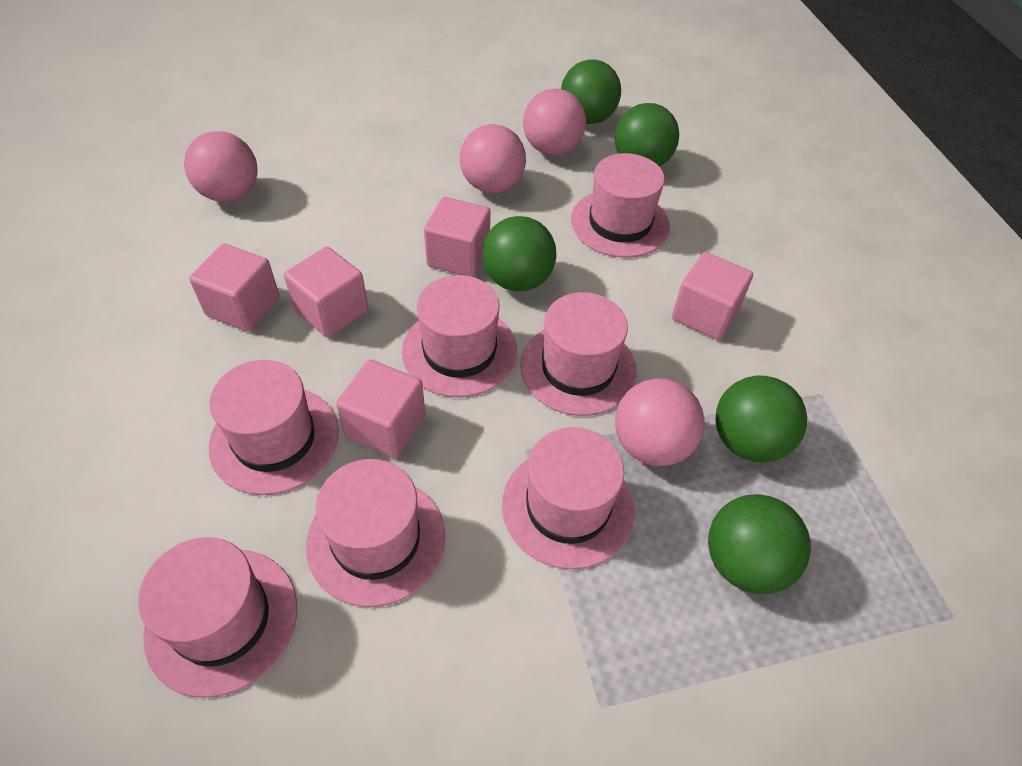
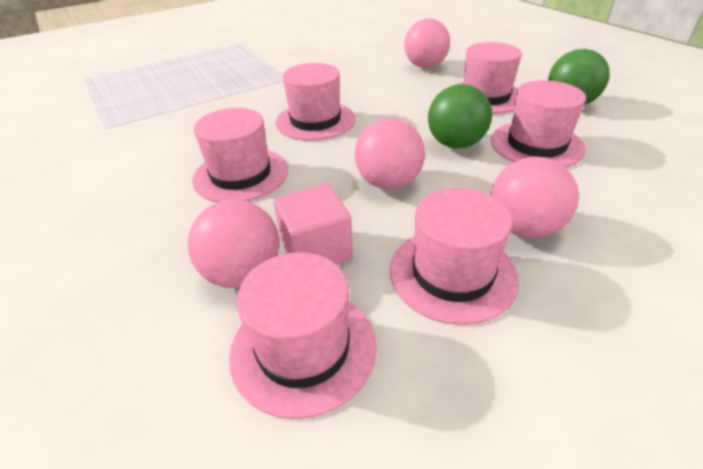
green ball: 5 -> 2
pink cube: 5 -> 1
pink hat: 7 -> 6

